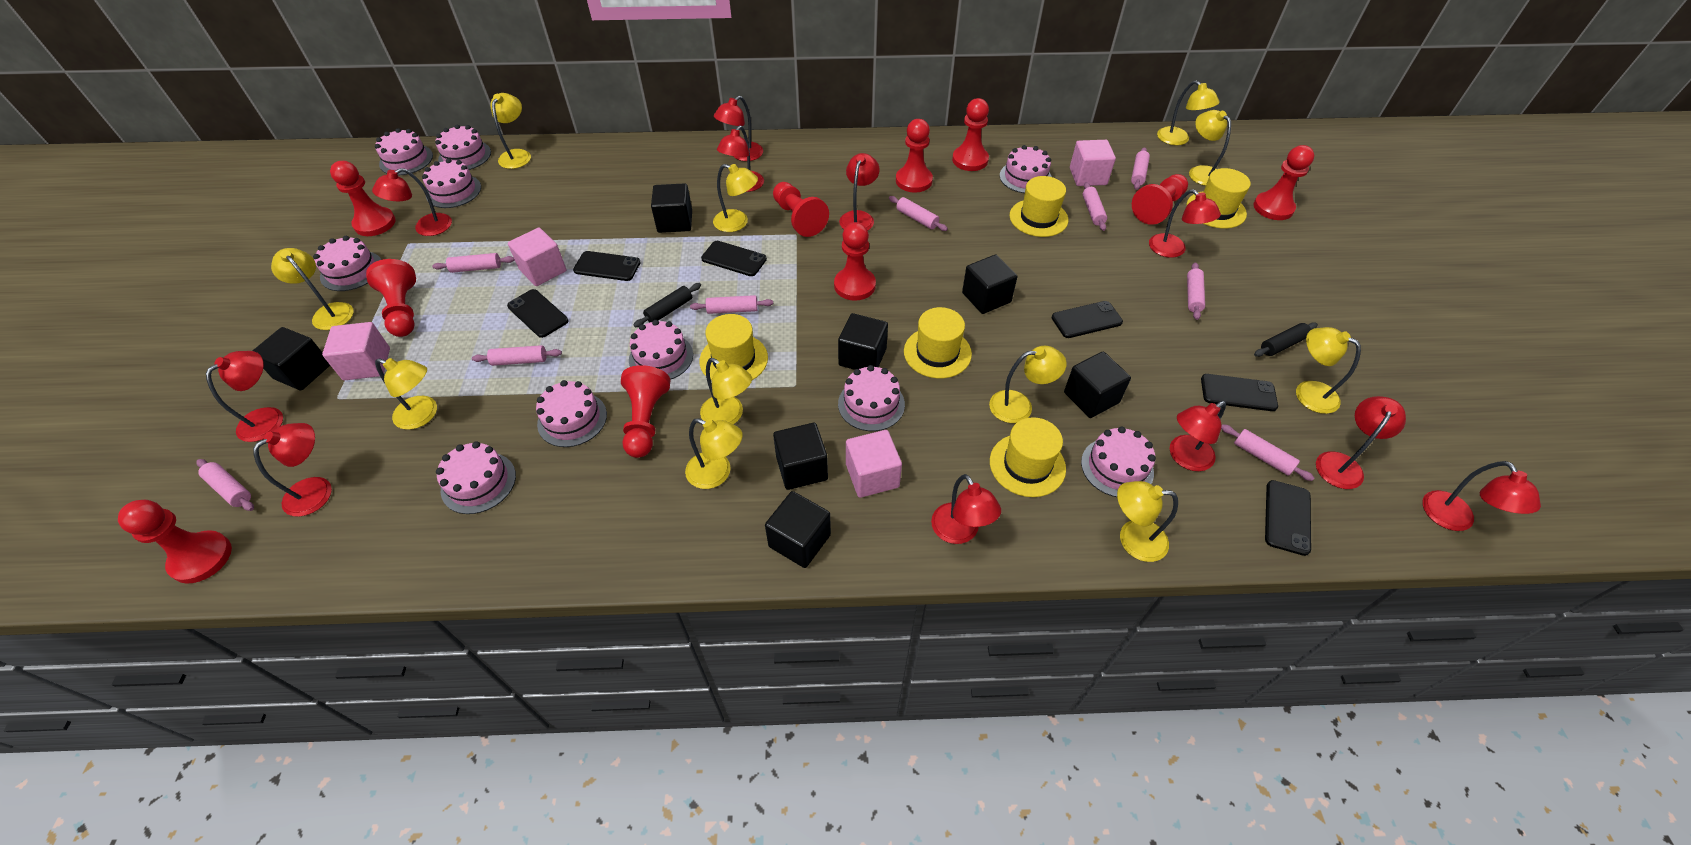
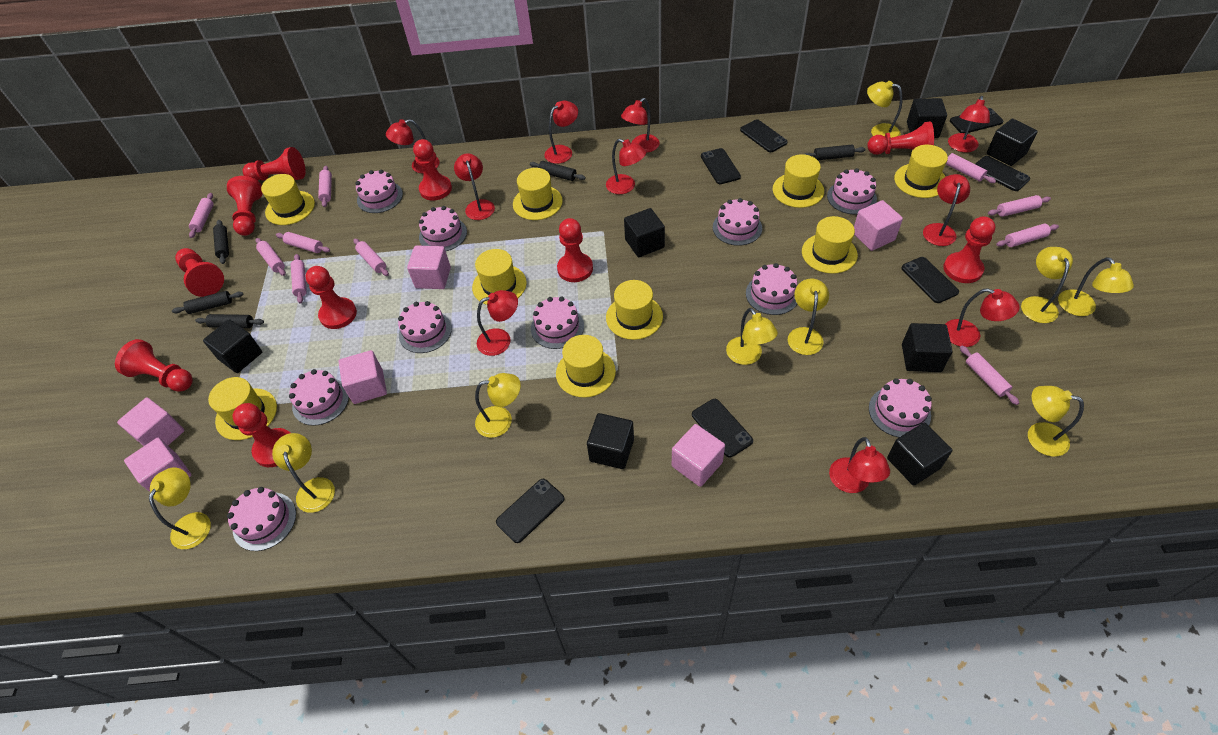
black phone: 6 -> 7
black rolling pin: 2 -> 5
pink cube: 4 -> 6
pink rolling pin: 9 -> 10
red lamp: 11 -> 10
yellow hat: 5 -> 9
yellow lamp: 11 -> 9

